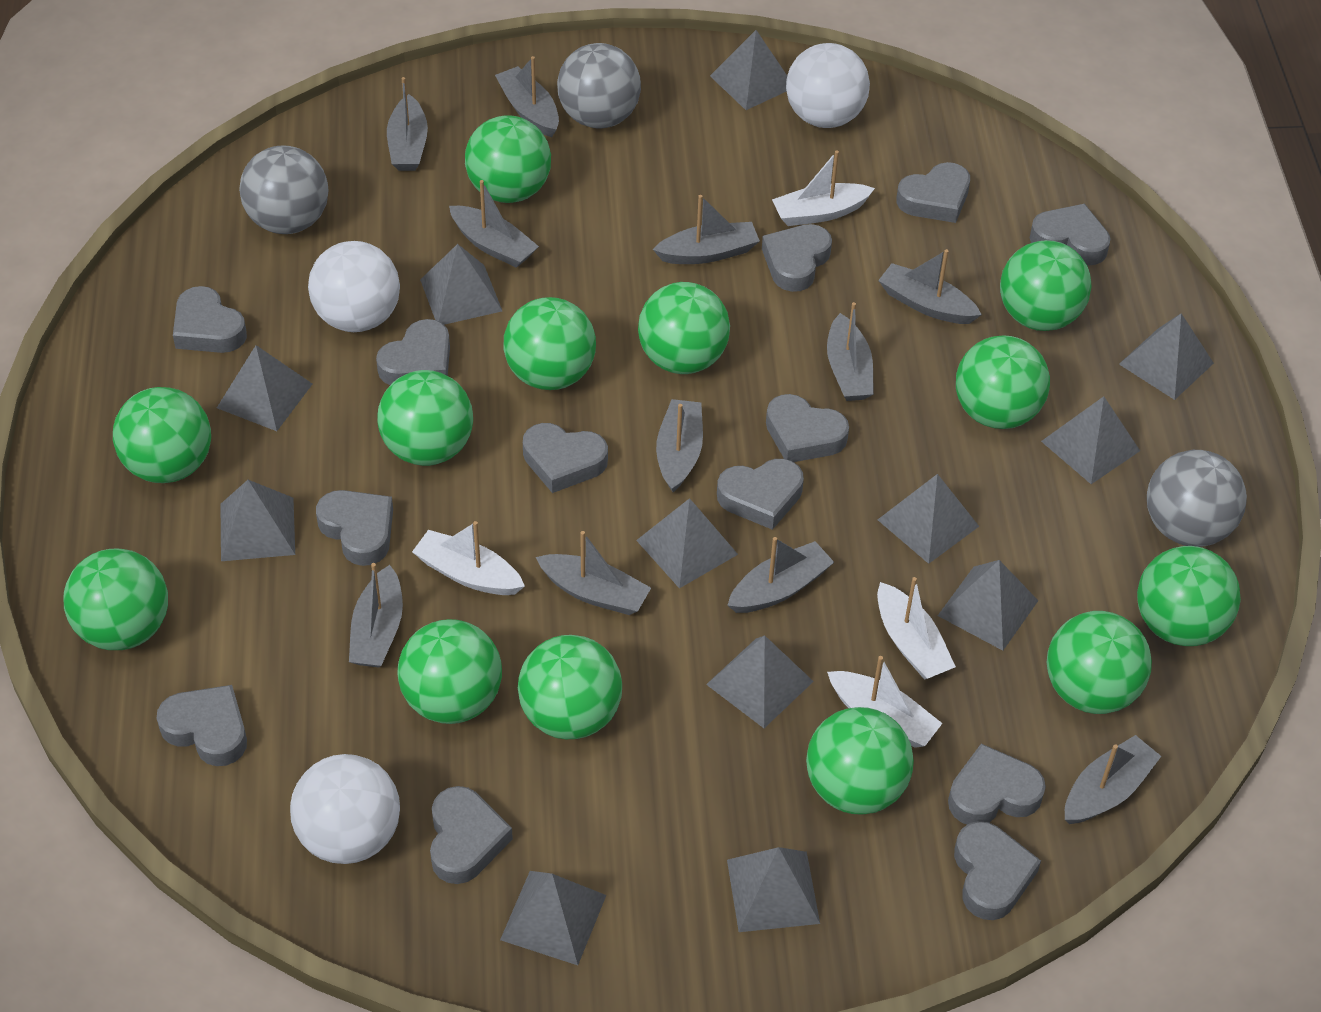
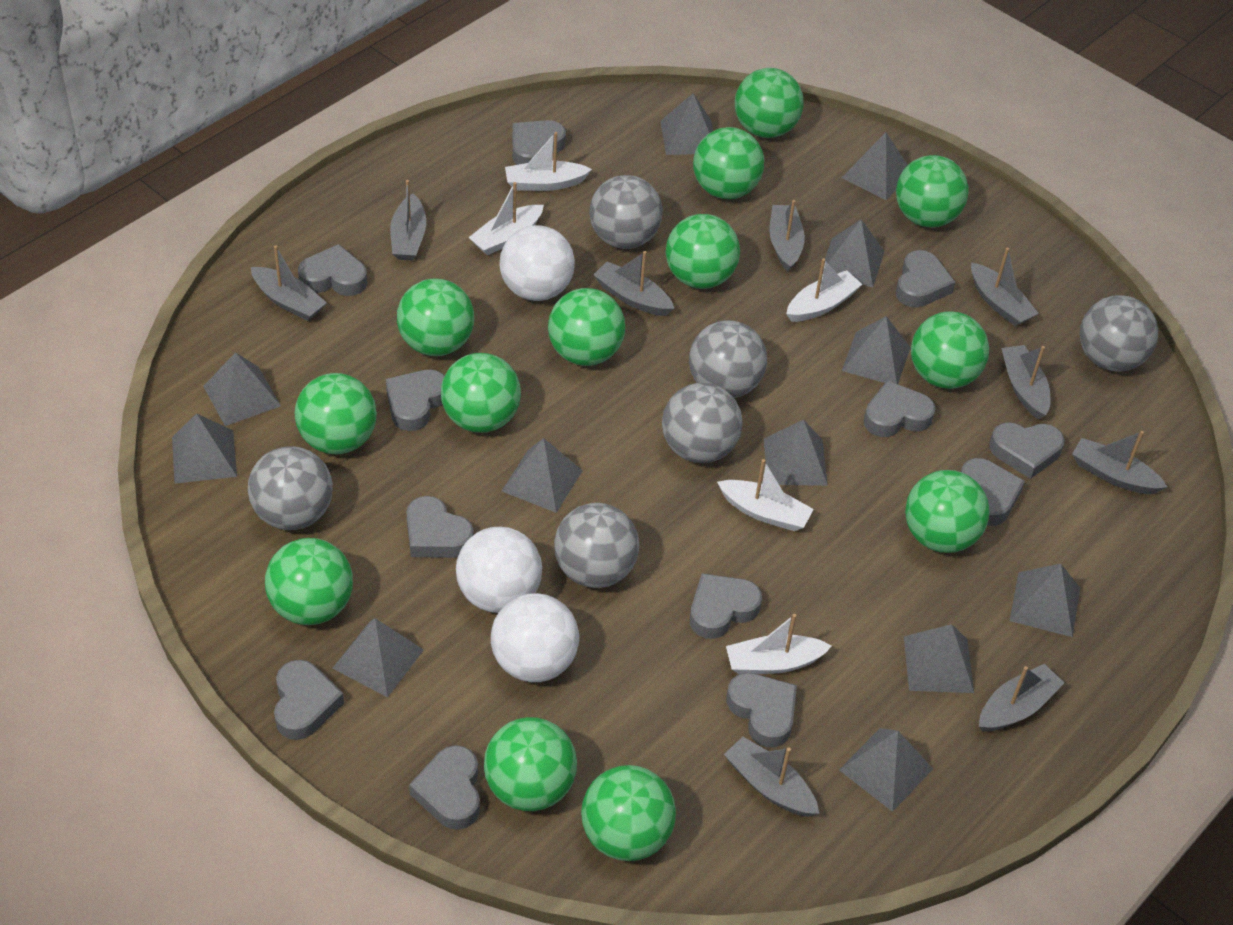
grey ball: 3 -> 6
grey boat: 11 -> 9
grey heart: 13 -> 12
white boat: 4 -> 5

